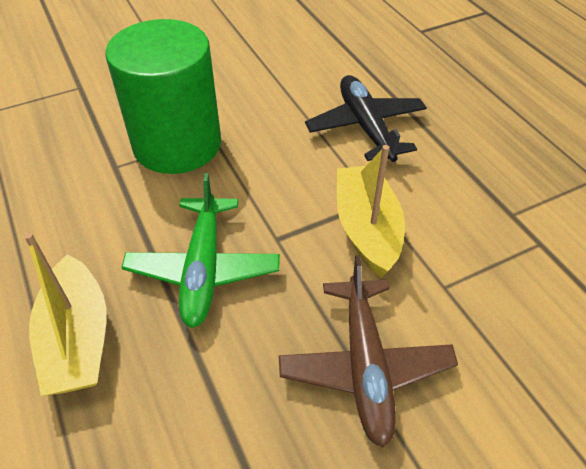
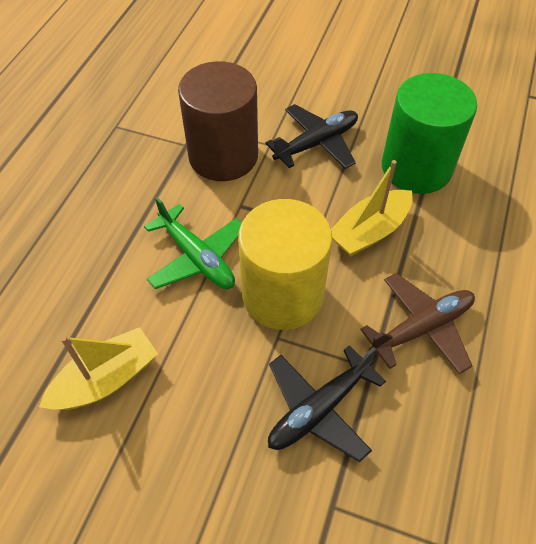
black plane: 1 -> 2
brown cylinder: 0 -> 1
yellow cylinder: 0 -> 1

